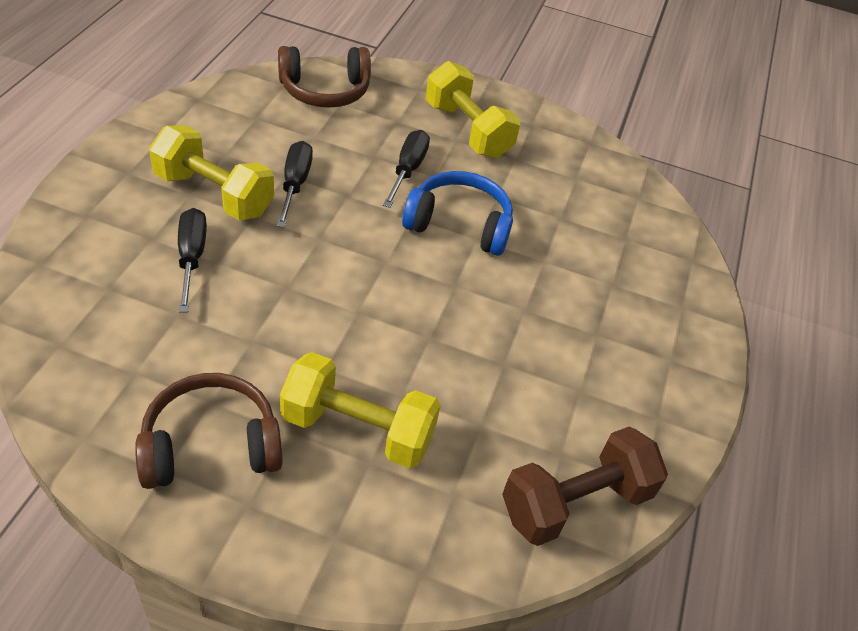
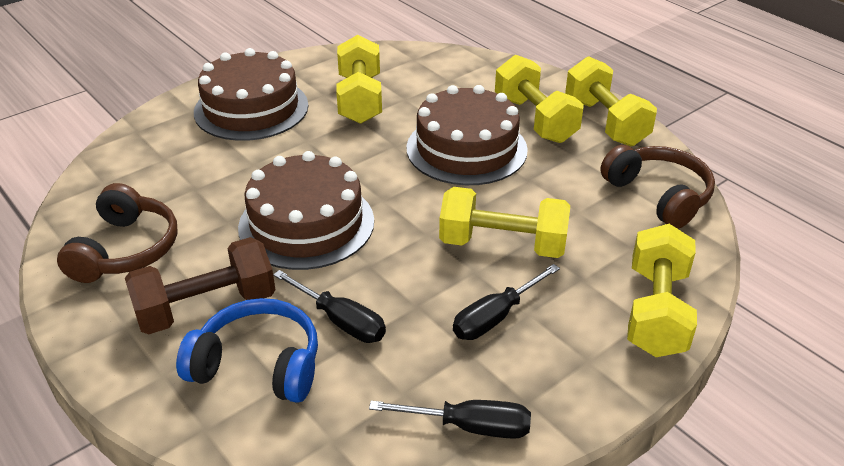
brown cake: 0 -> 3
yellow dumbbell: 3 -> 5

